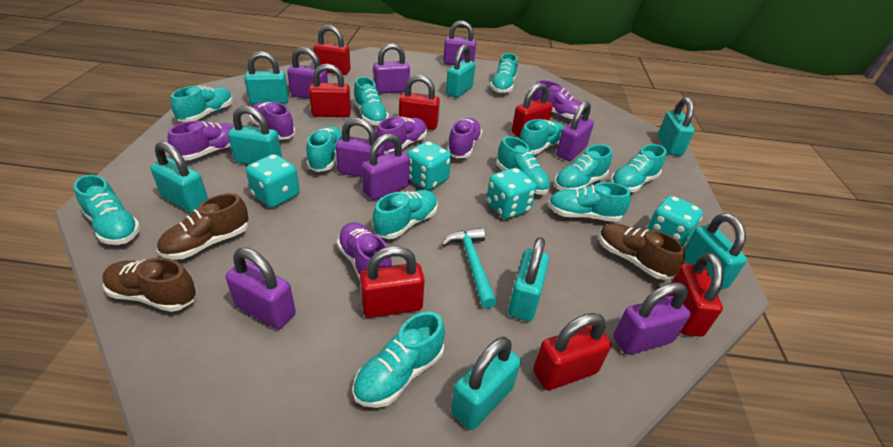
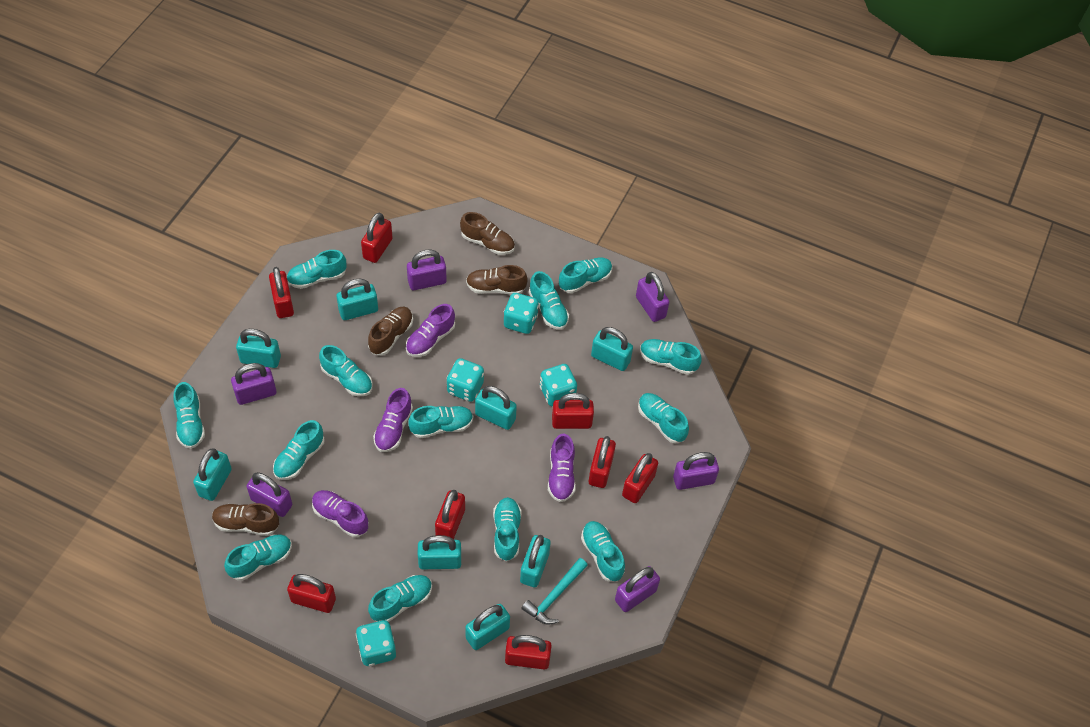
brown shoe: 3 -> 4
purple padlock: 8 -> 6
purple shoe: 6 -> 4
red padlock: 7 -> 8
turquoise shoe: 12 -> 13

